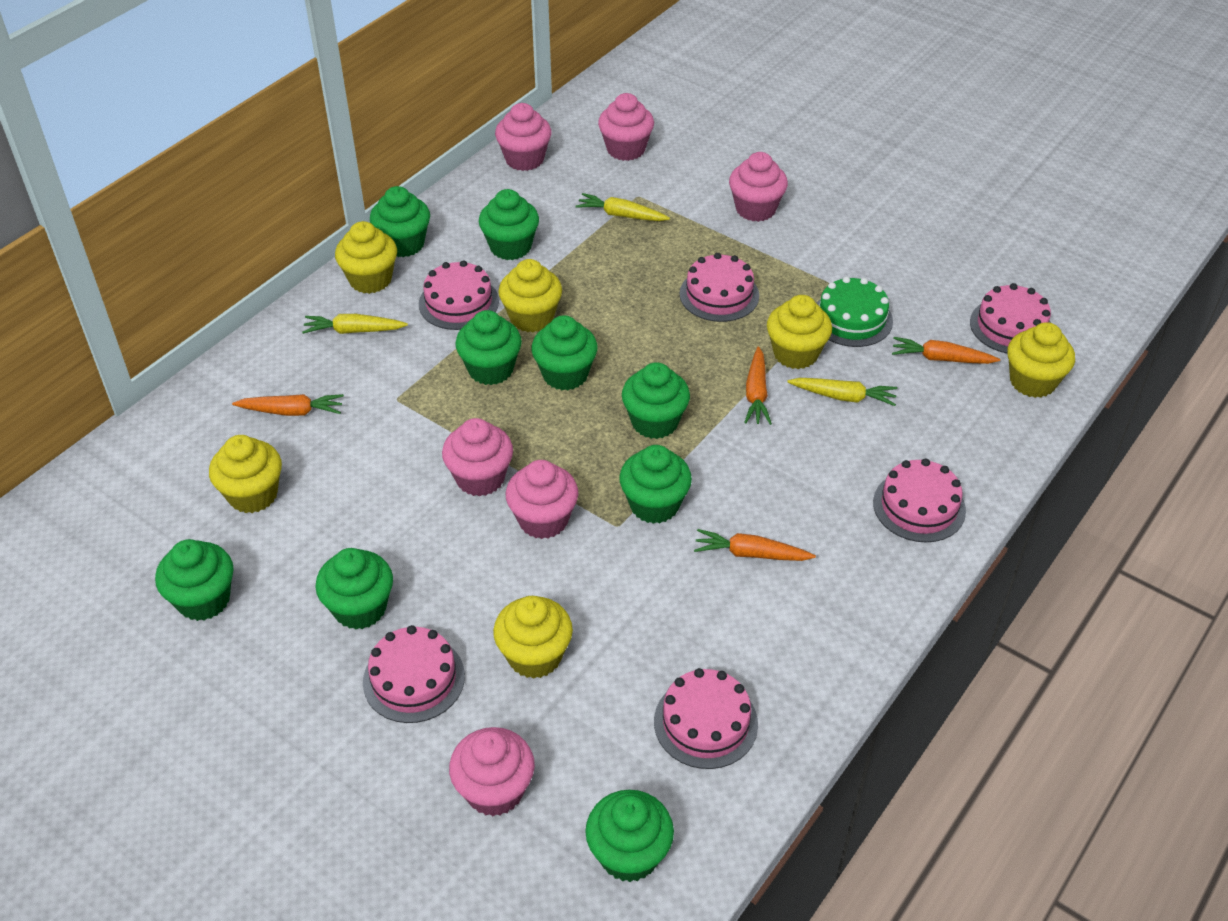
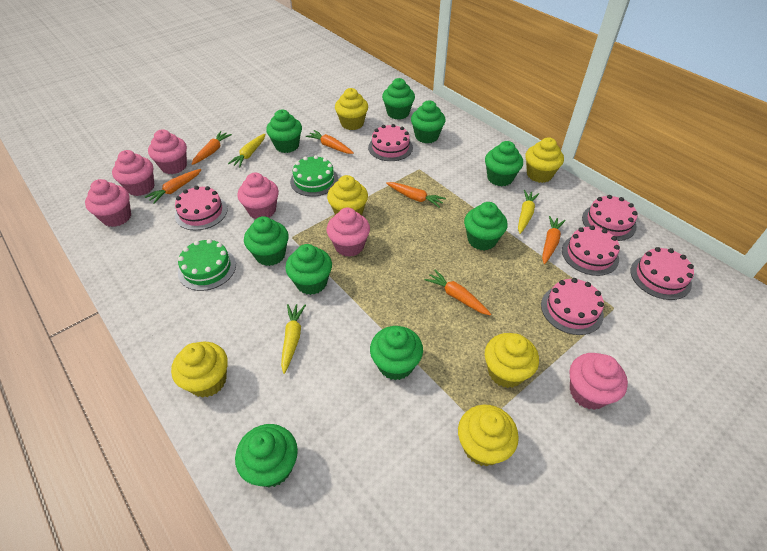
green cake: 1 -> 2
orange carrot: 4 -> 6

